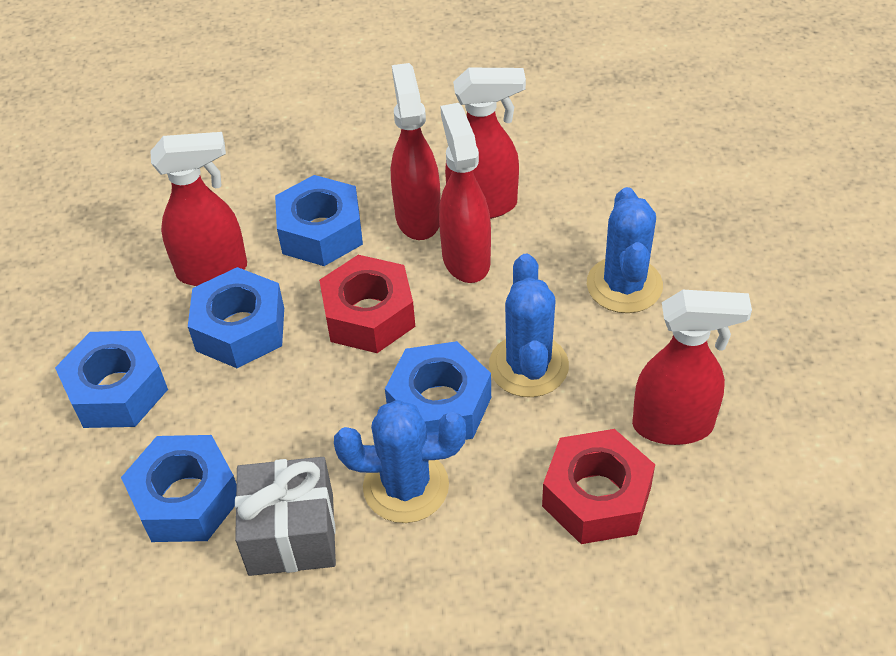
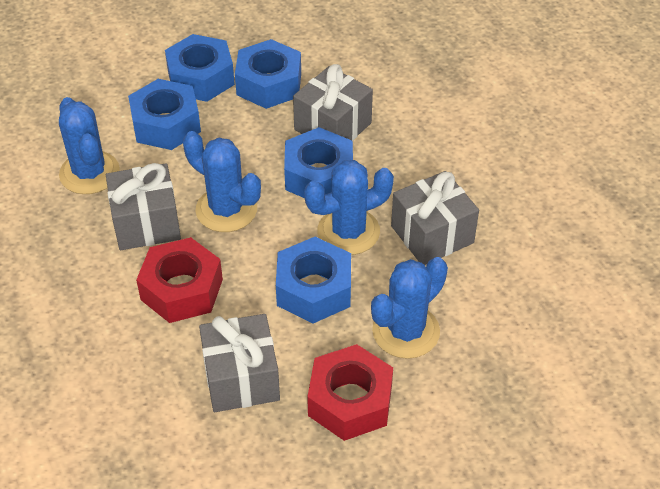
blue cactus: 3 -> 4
grey gift: 1 -> 4
red spray bottle: 5 -> 0

